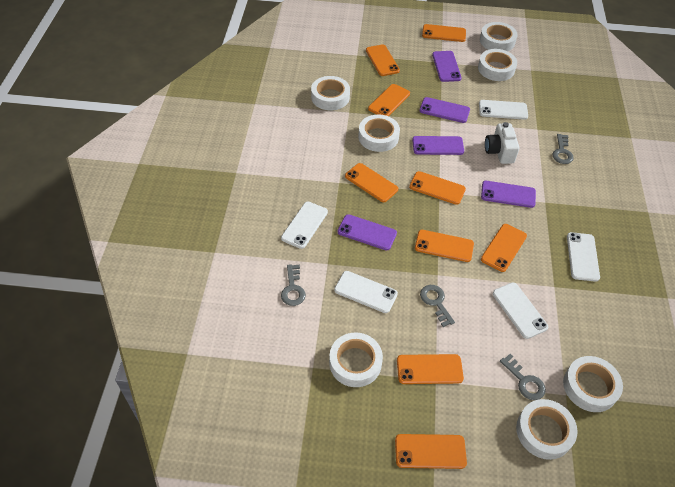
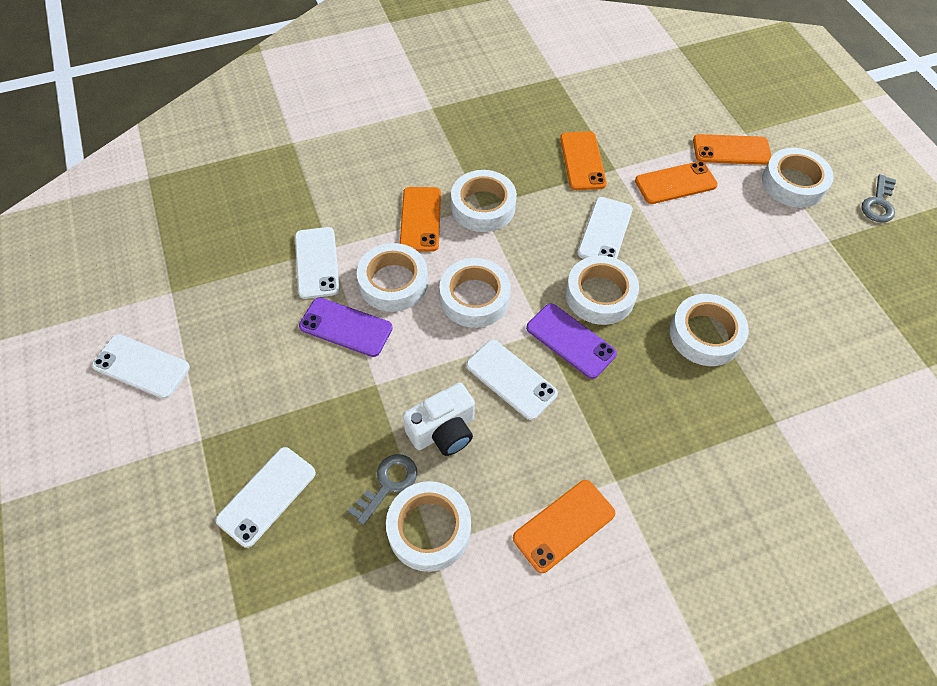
grey key: 4 -> 2
orange phone: 9 -> 5
purple phone: 5 -> 2

